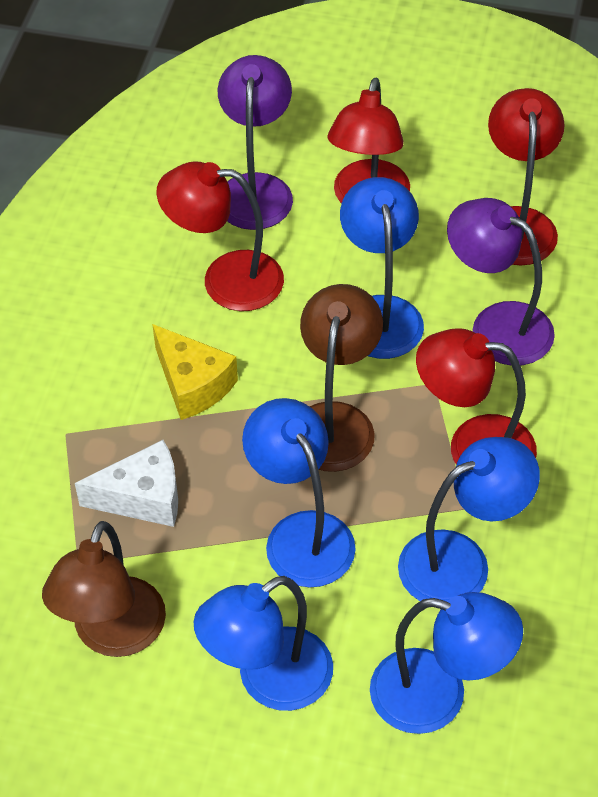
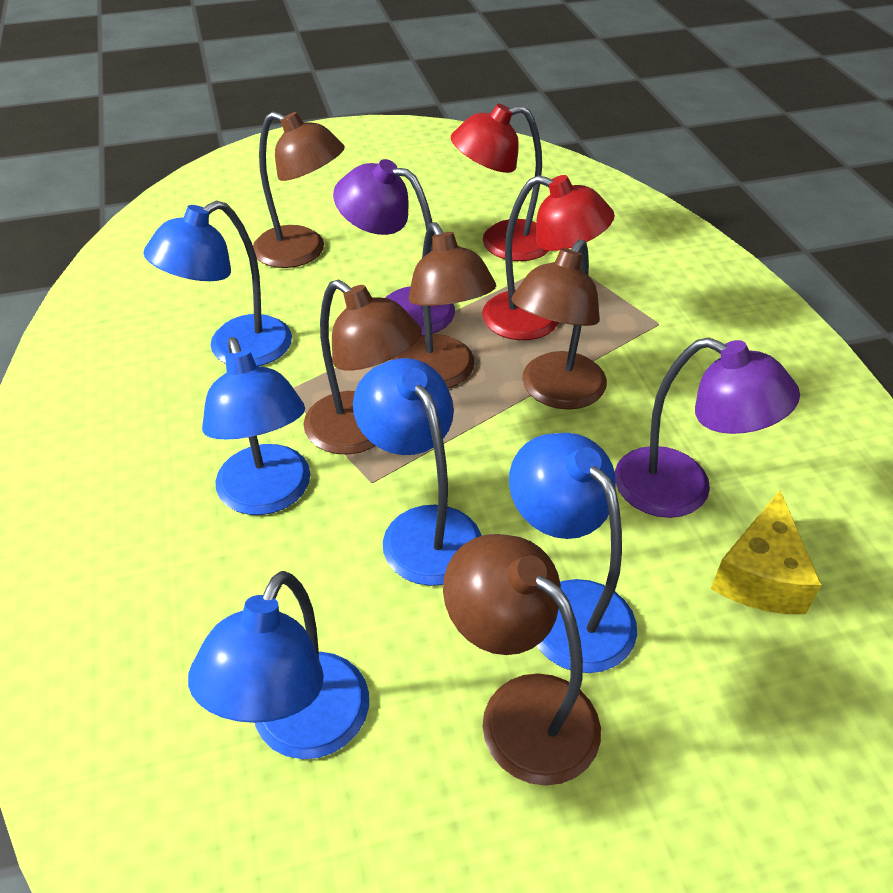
brown lamp: 2 -> 5
red lamp: 4 -> 2
white cheese: 1 -> 0

